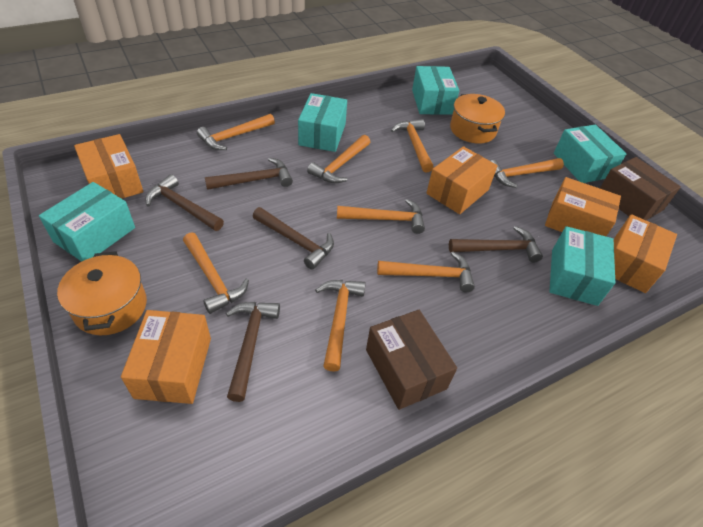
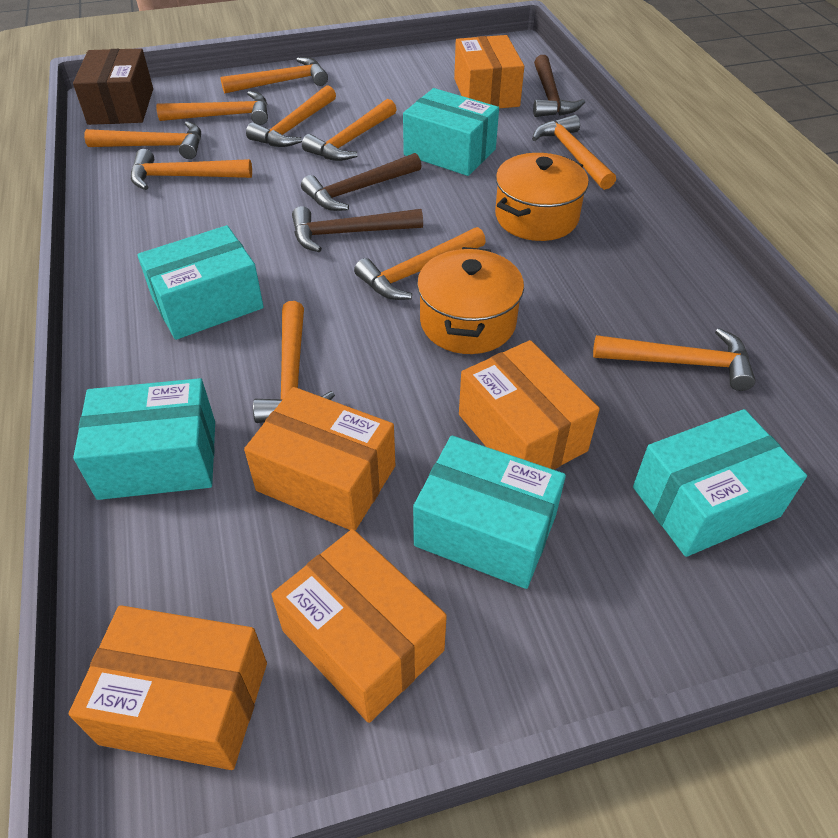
brown box: 2 -> 1
brown hammer: 5 -> 3
orange hammer: 8 -> 10

